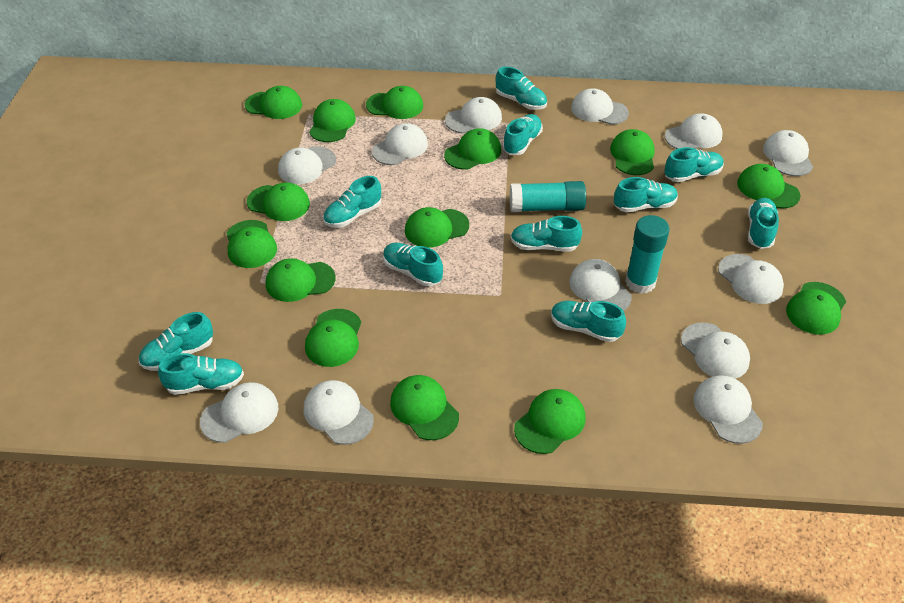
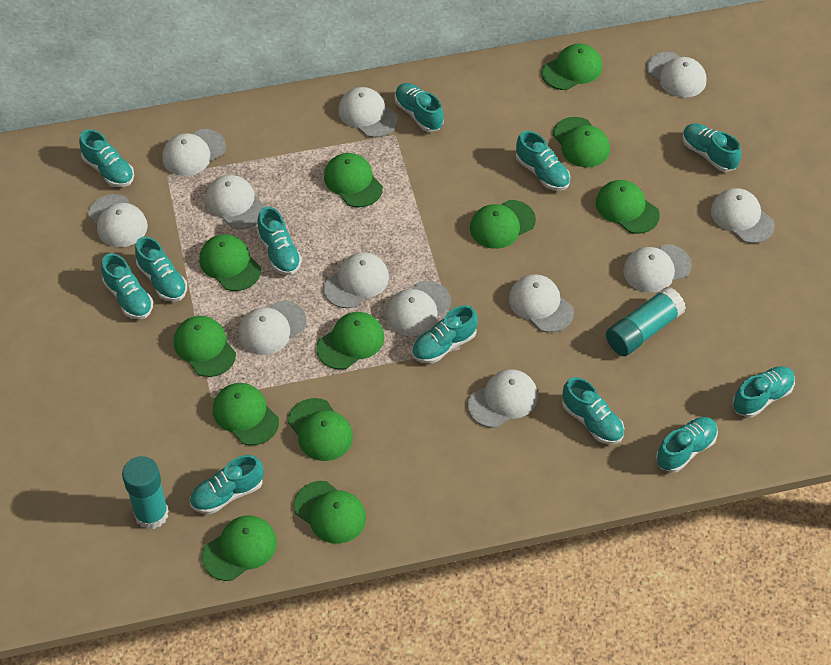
green cap: 14 -> 12
turquoise shoe: 11 -> 12

